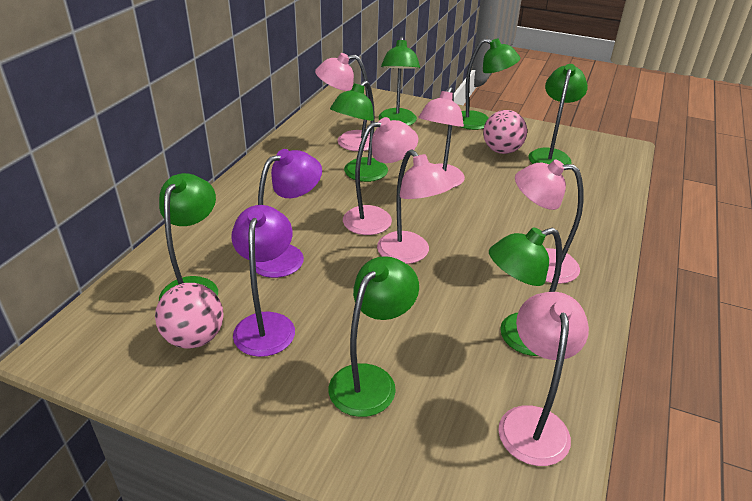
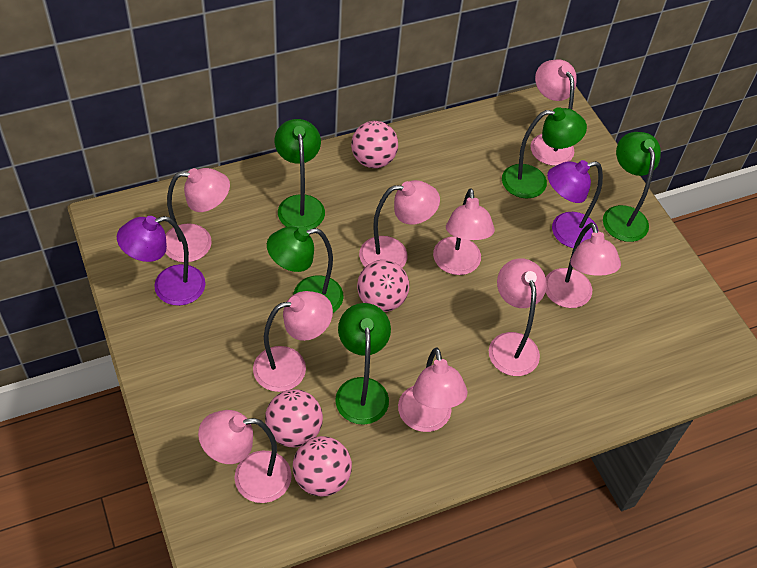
green lamp: 7 -> 5
pink ball: 2 -> 4
pink lamp: 6 -> 9

